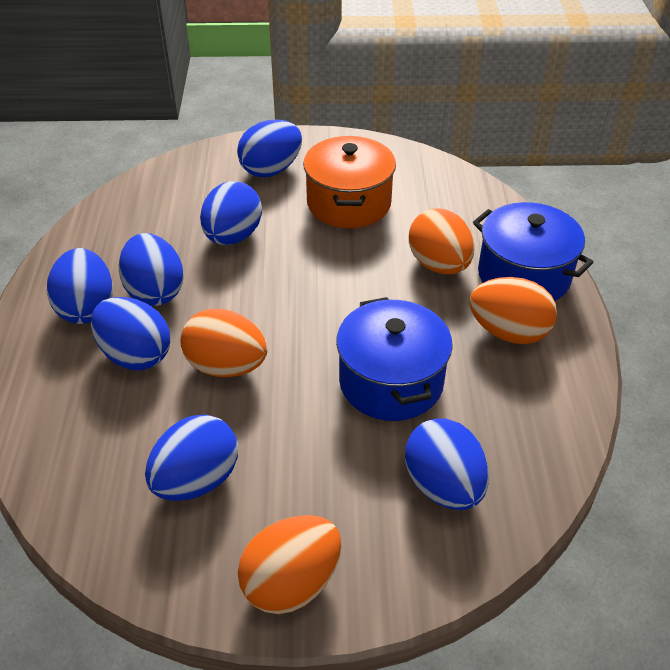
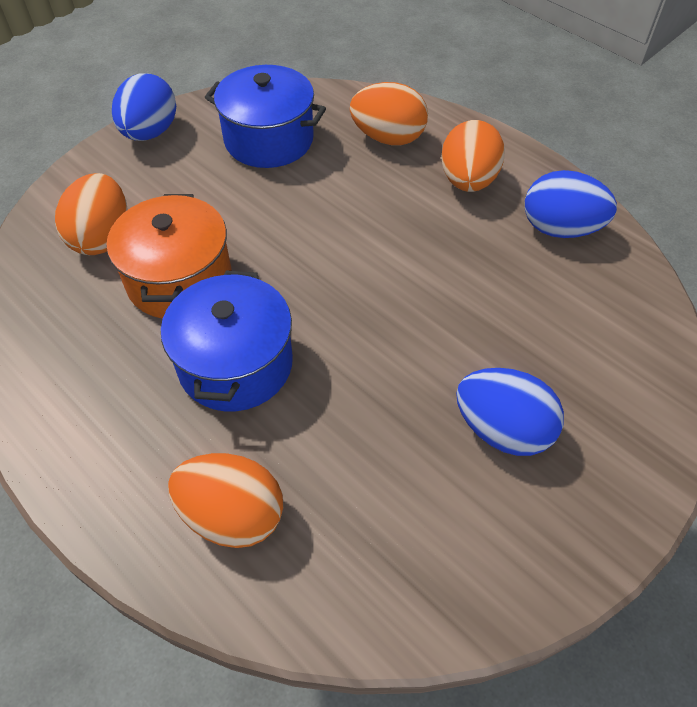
blue egg: 7 -> 3

